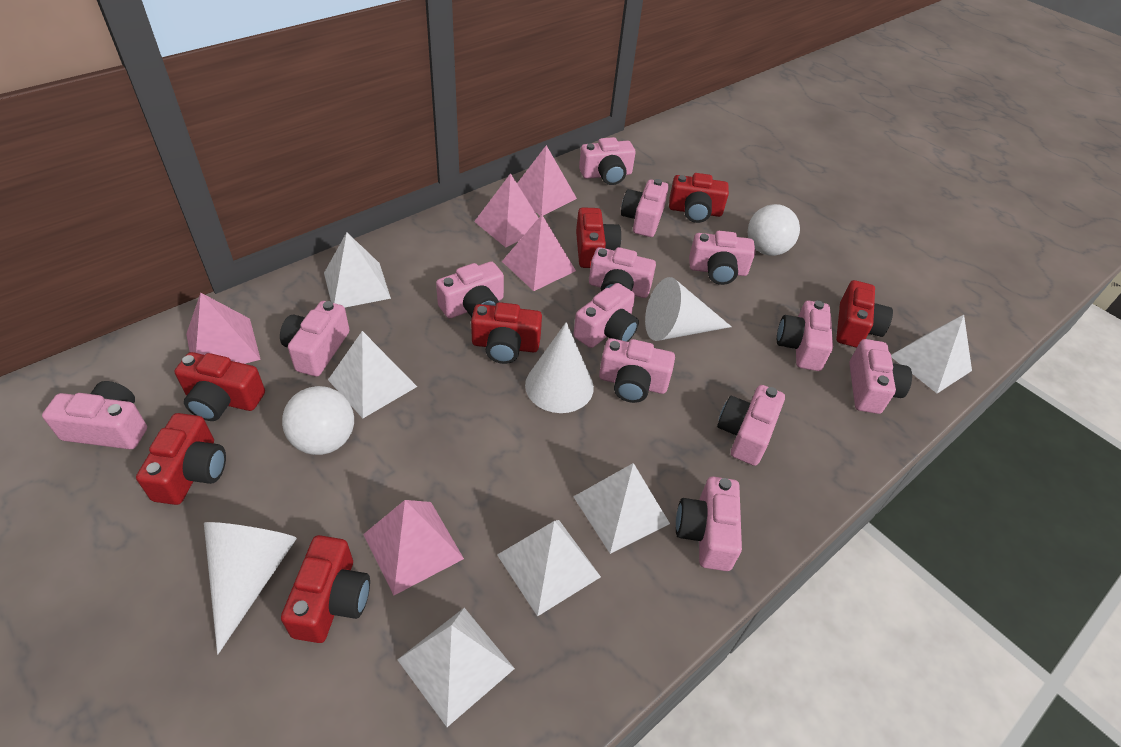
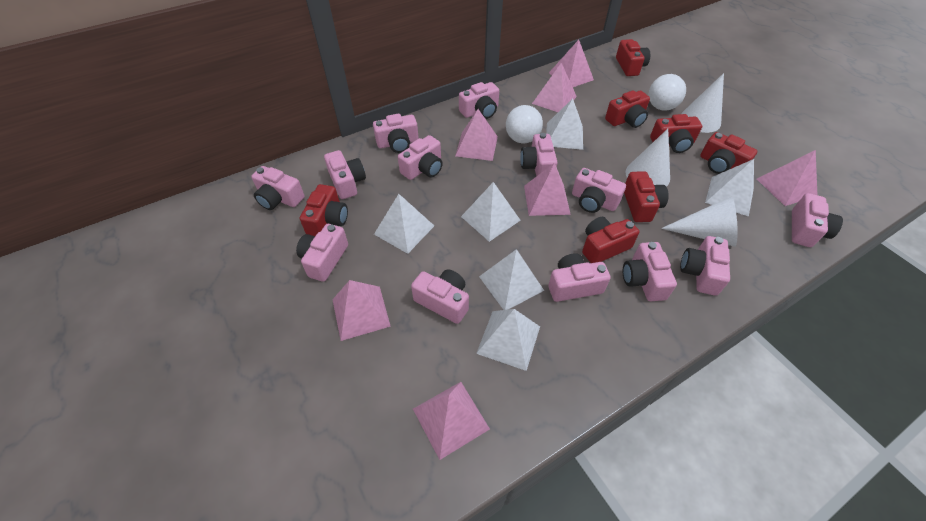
pink pyramid: 5 -> 7

